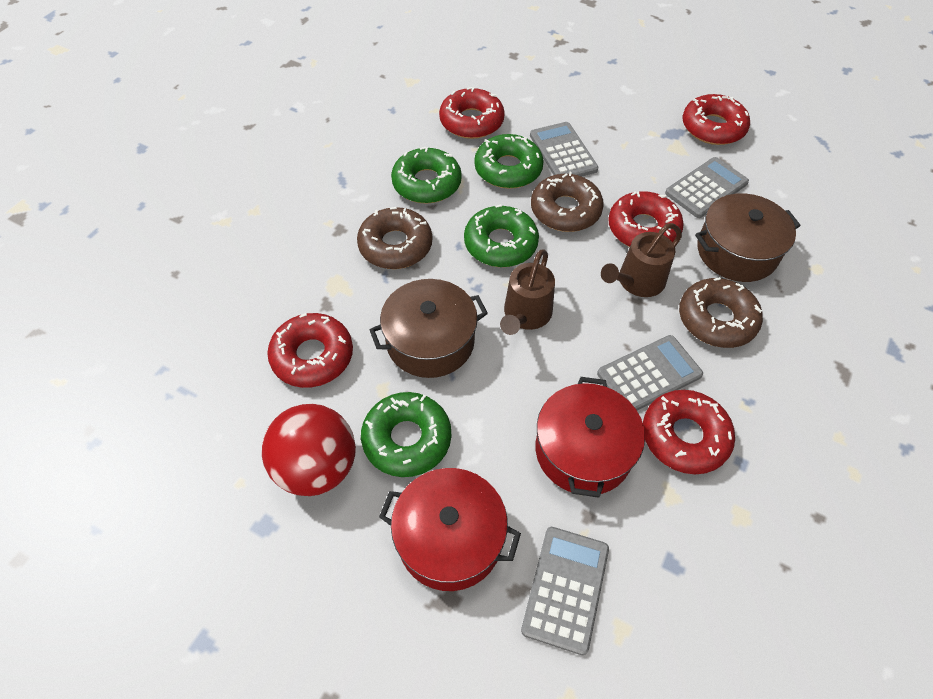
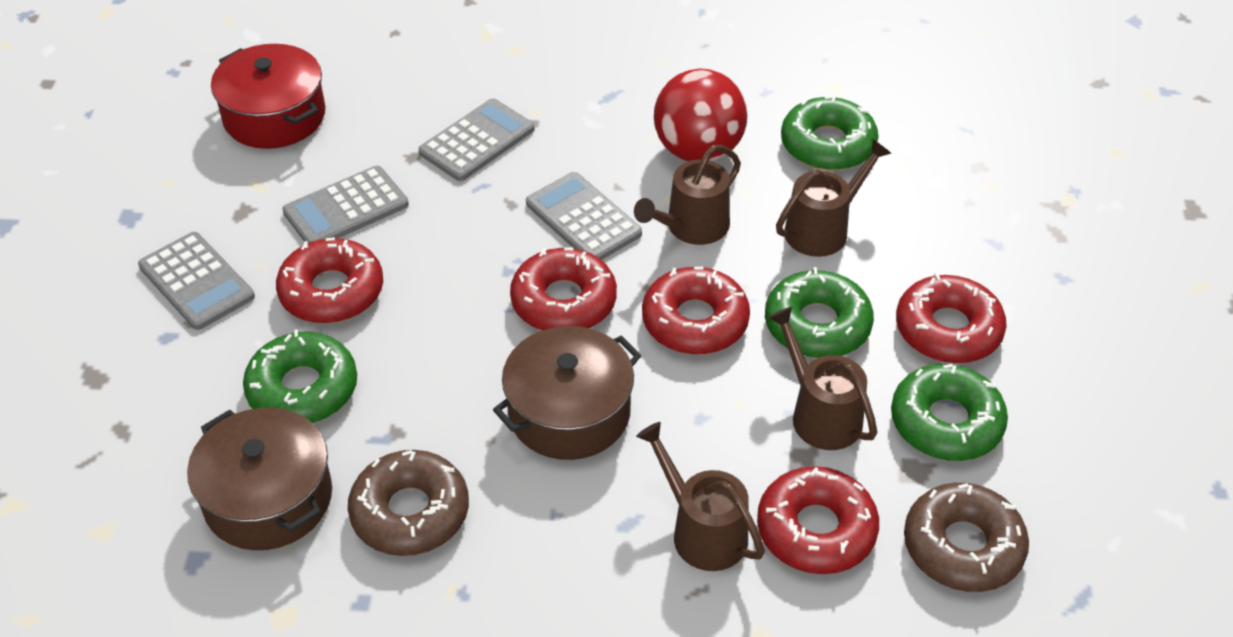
brown donut: 3 -> 2
brown watering can: 2 -> 4
red pot: 2 -> 1

